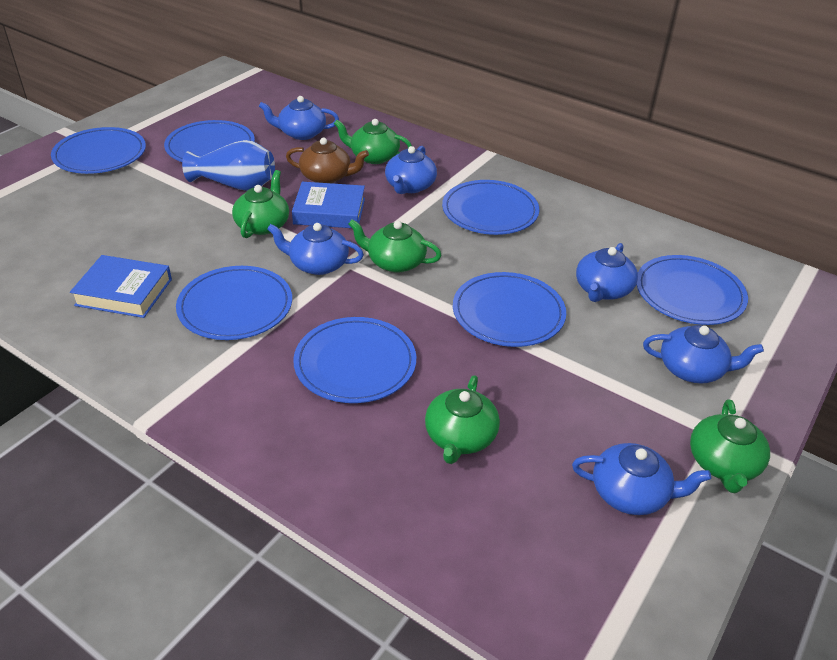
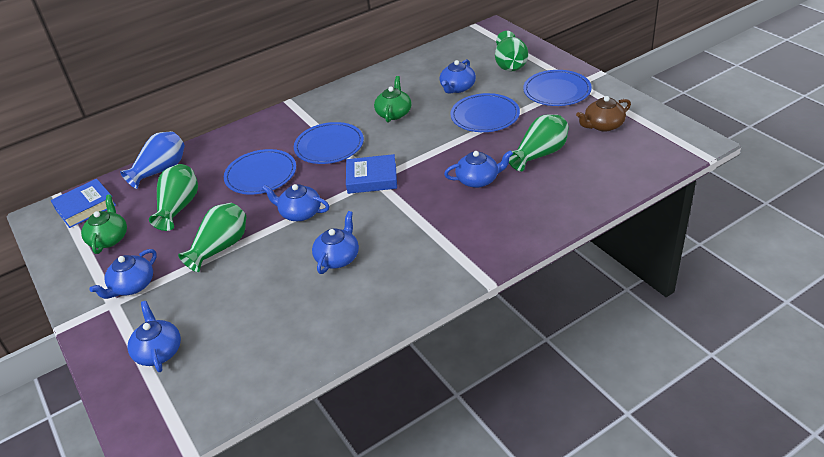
blue plate: 7 -> 4
green teapot: 5 -> 2
green vase: 0 -> 4

